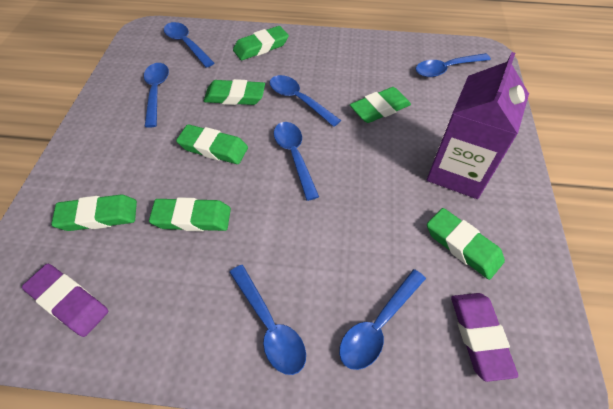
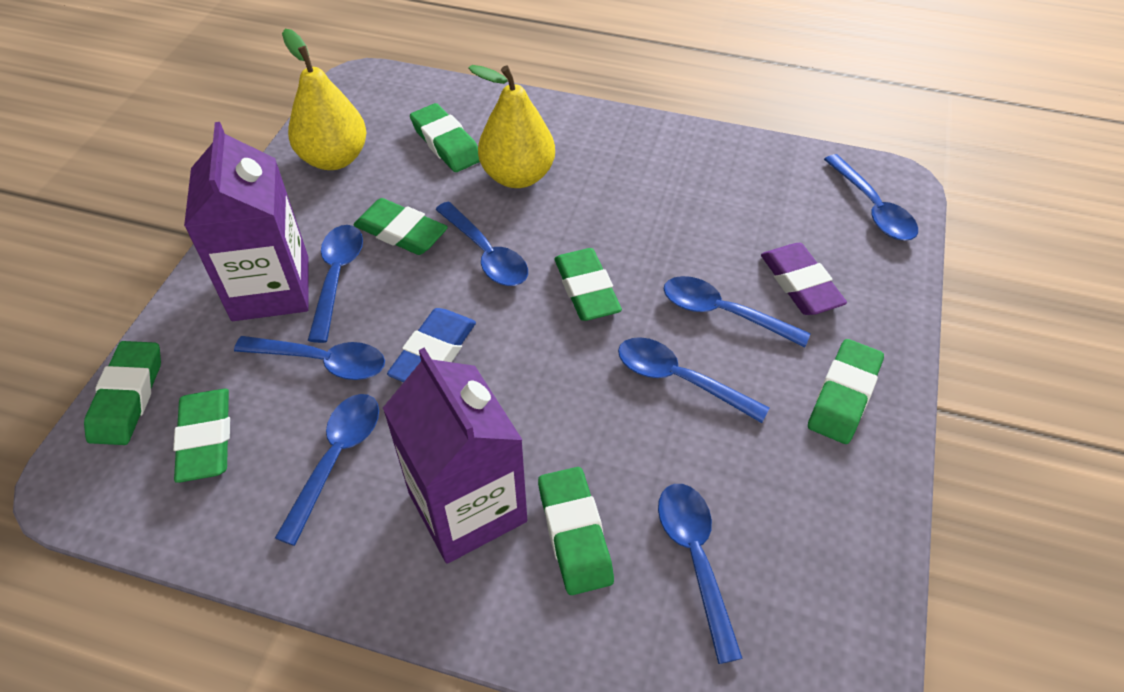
blue eraser: 0 -> 1
blue spoon: 7 -> 8
purple carton: 1 -> 2
purple eraser: 2 -> 1
yellow pear: 0 -> 2

